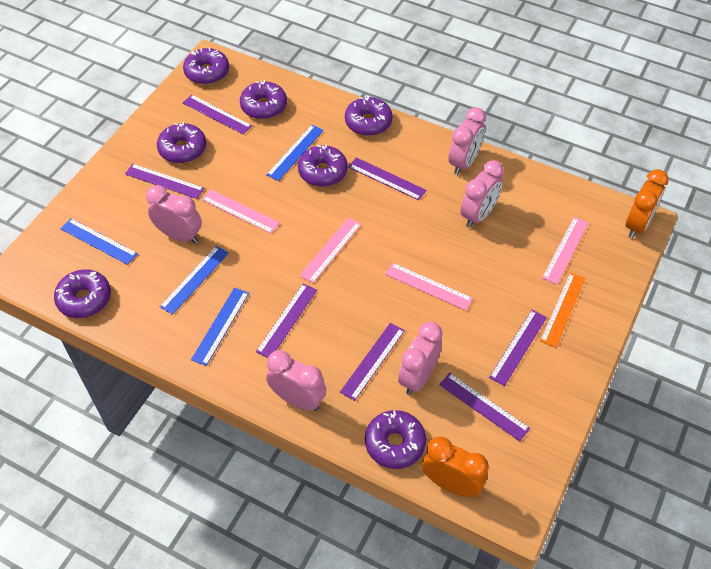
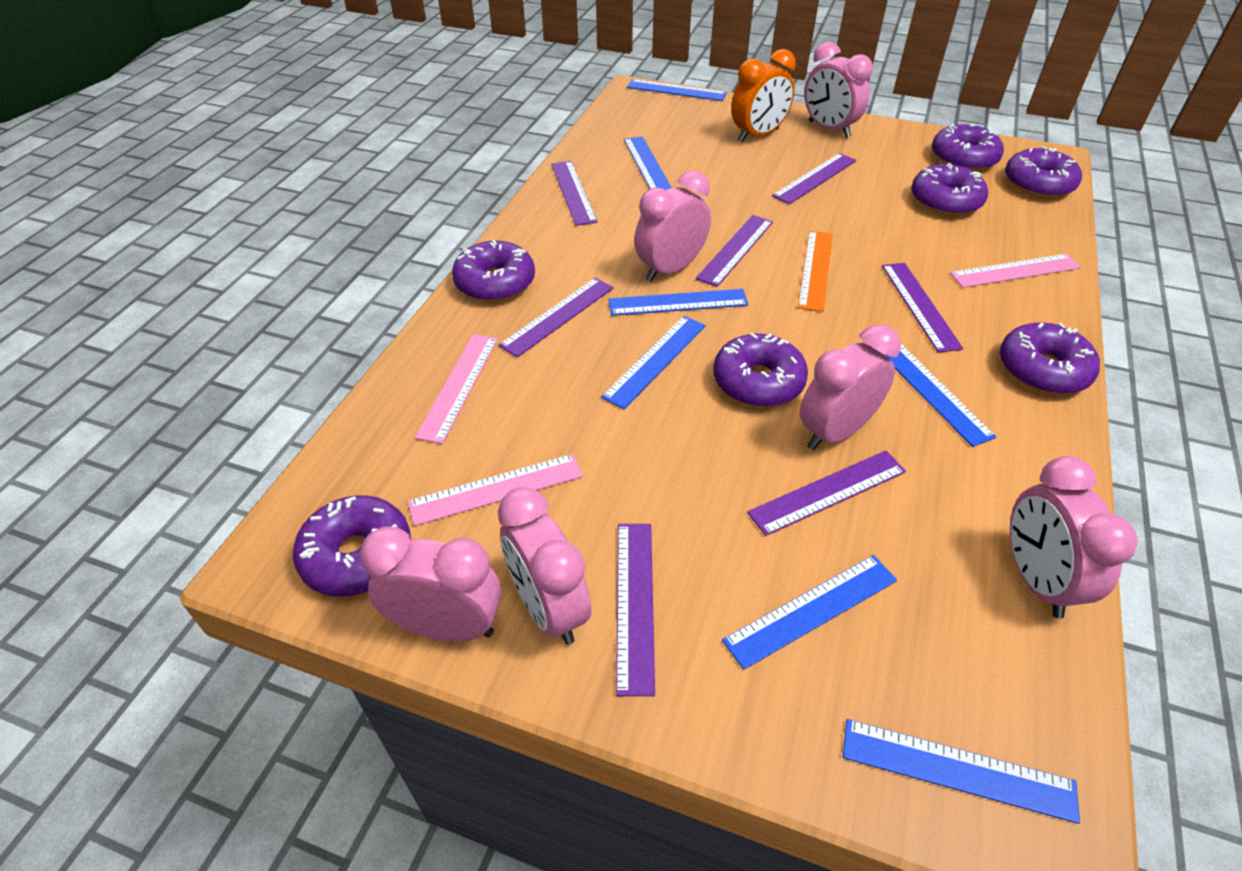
blue ruler: 4 -> 7
orange clock: 2 -> 1
pink clock: 5 -> 6
pink ruler: 4 -> 3

